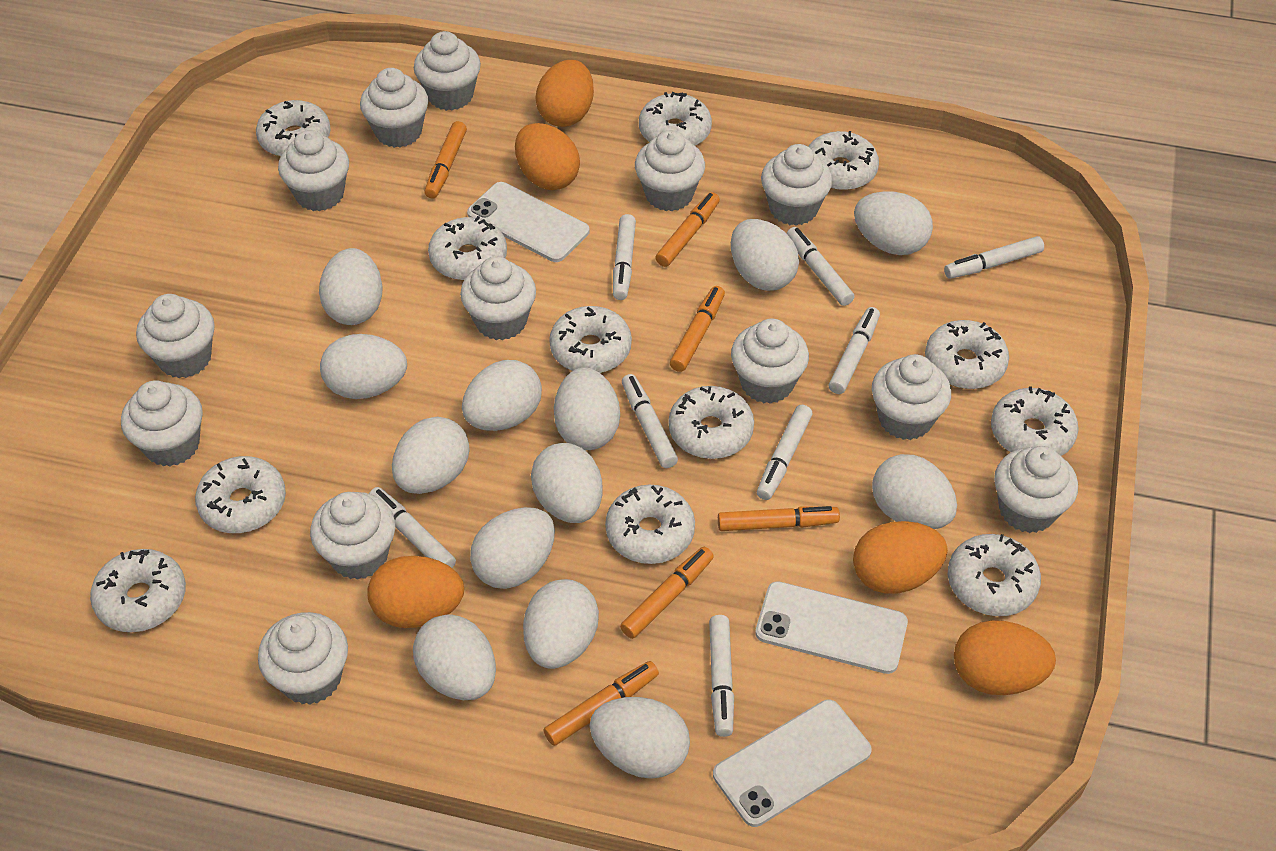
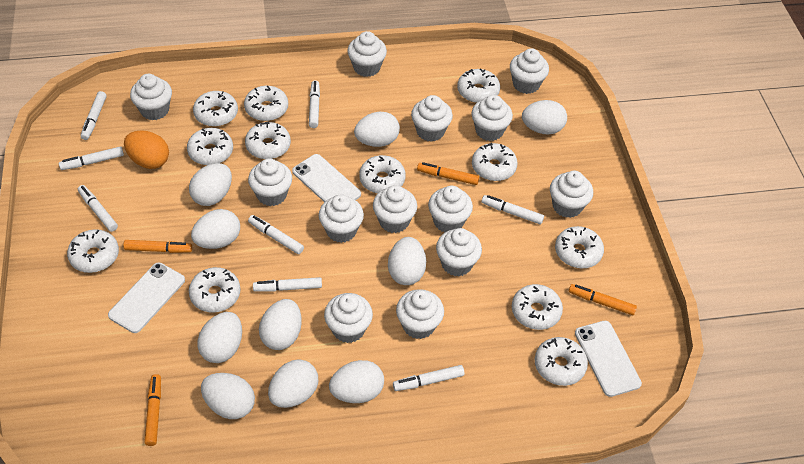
orange egg: 5 -> 1
orange marker: 6 -> 4
white egg: 13 -> 10

